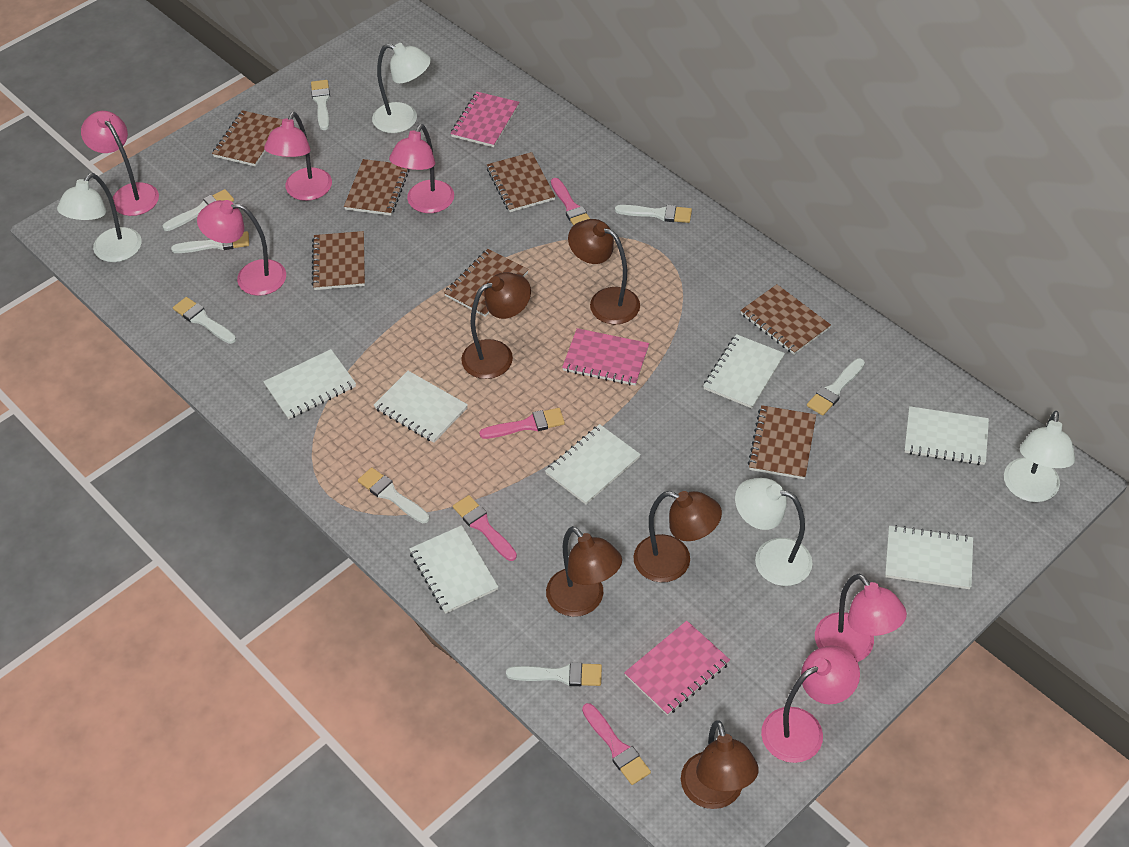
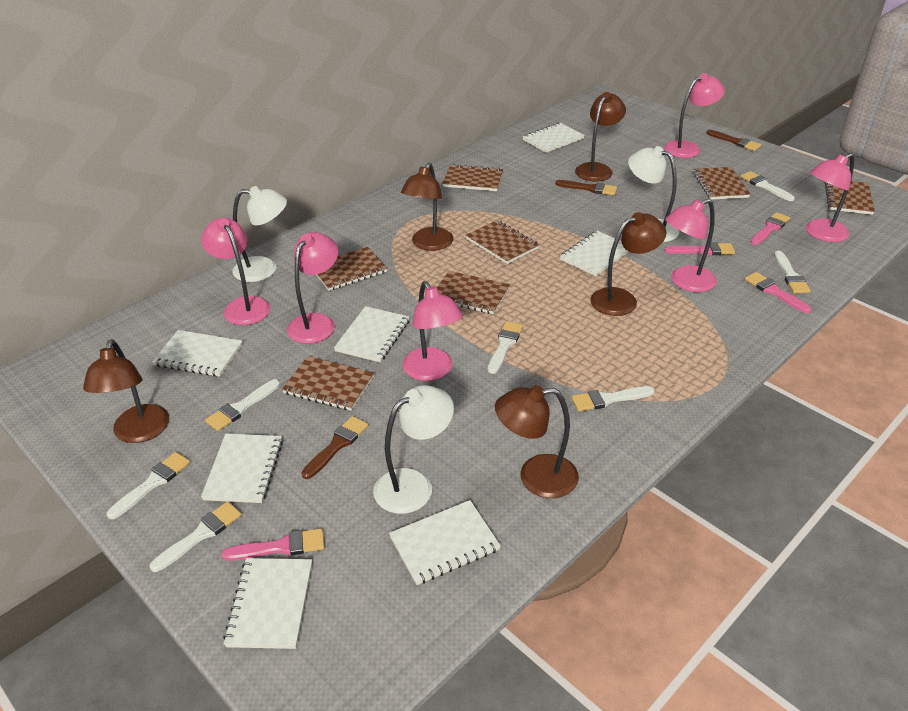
brown brush: 0 -> 3
pink notebook: 3 -> 0
white brush: 8 -> 7
white lamp: 4 -> 3

